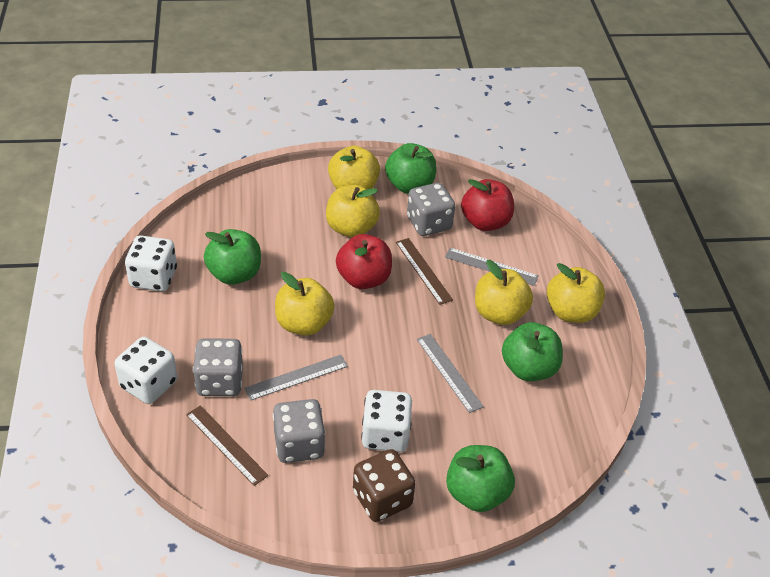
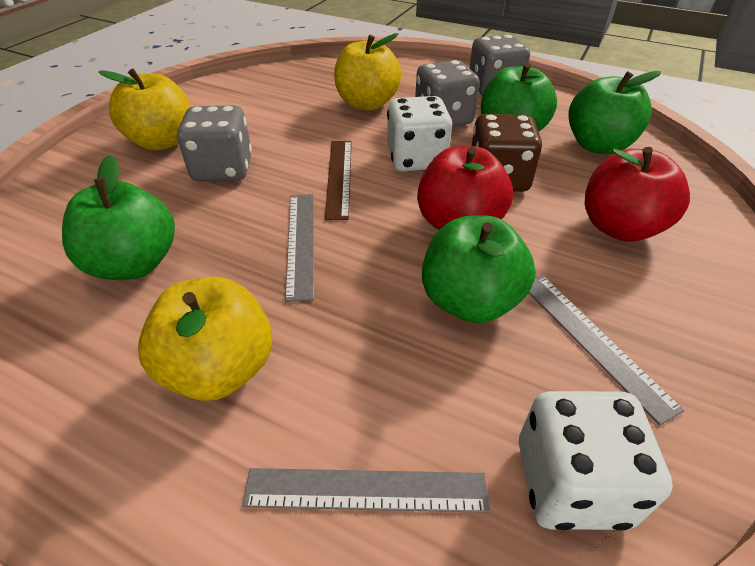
brown ruler: 2 -> 1
white dice: 3 -> 2
yellow apple: 5 -> 3

